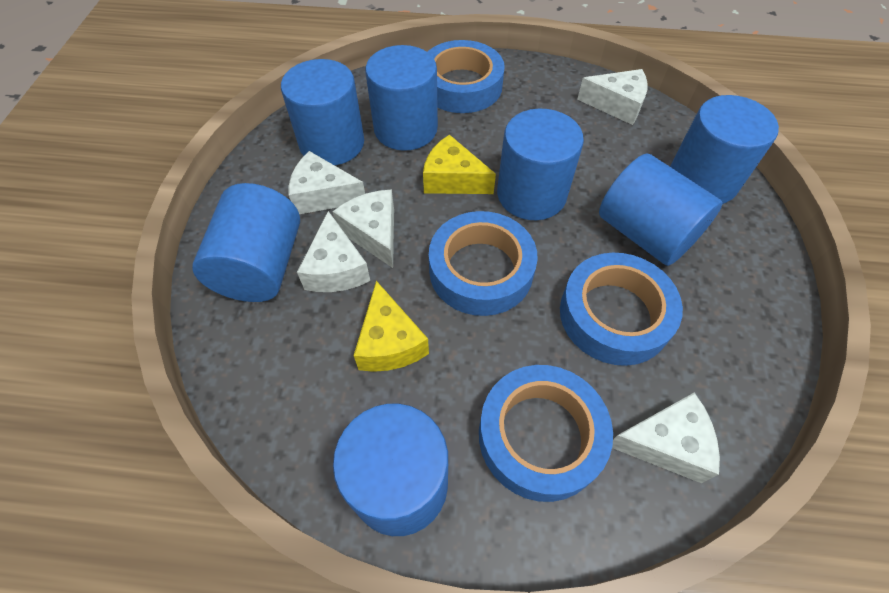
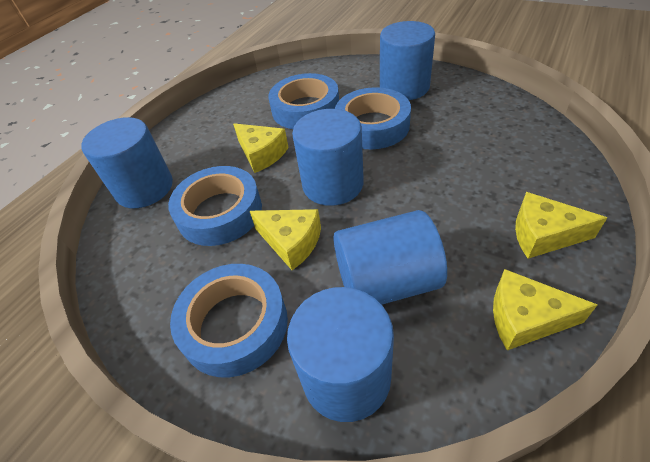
blue cylinder: 7 -> 5
white cheese: 5 -> 0
yellow cheese: 2 -> 4

